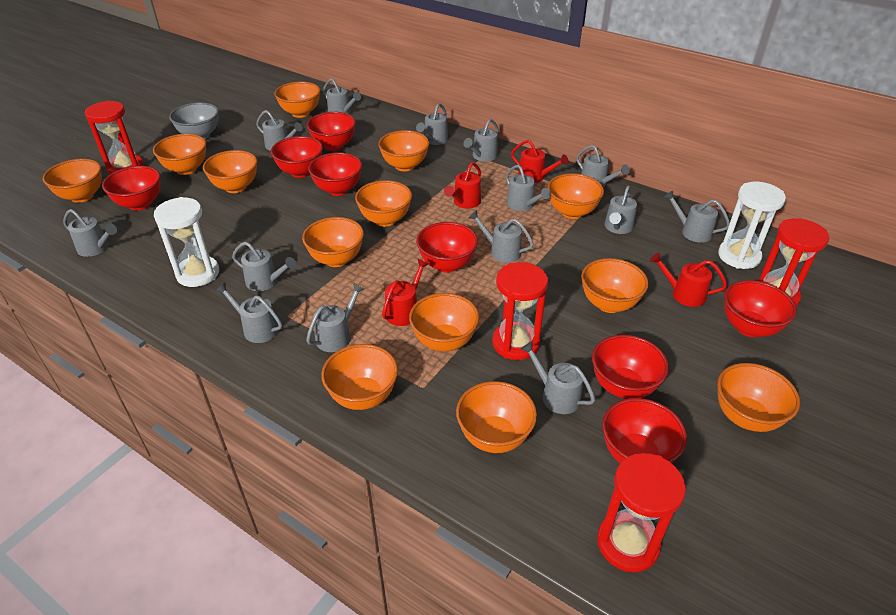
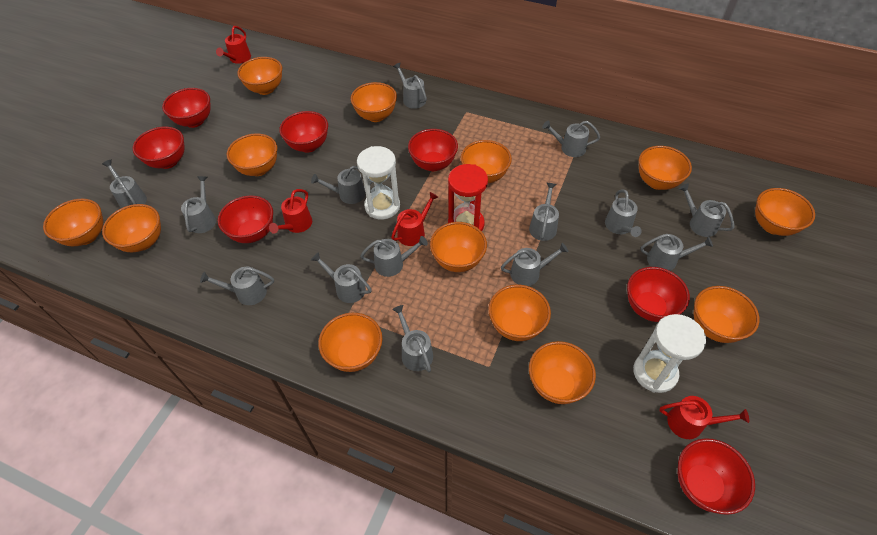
grey bowl: 1 -> 0
red bowl: 8 -> 7
red hourglass: 4 -> 1

